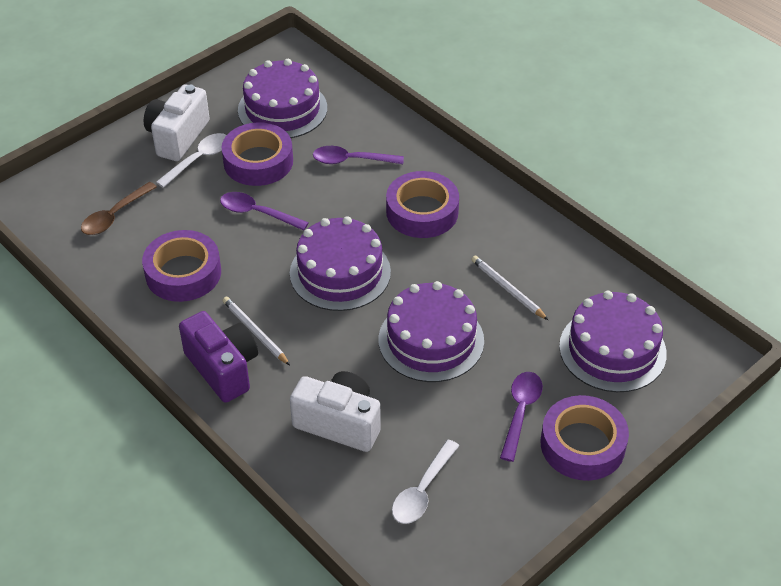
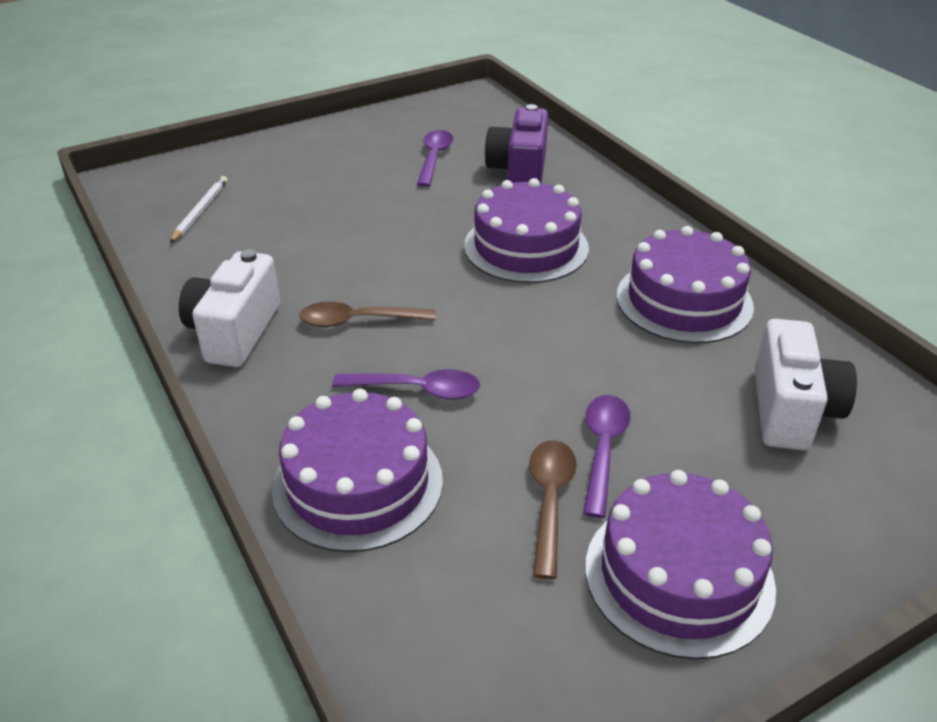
brown spoon: 1 -> 2
purple tape: 4 -> 0
white pencil: 2 -> 1
white spoon: 2 -> 0

